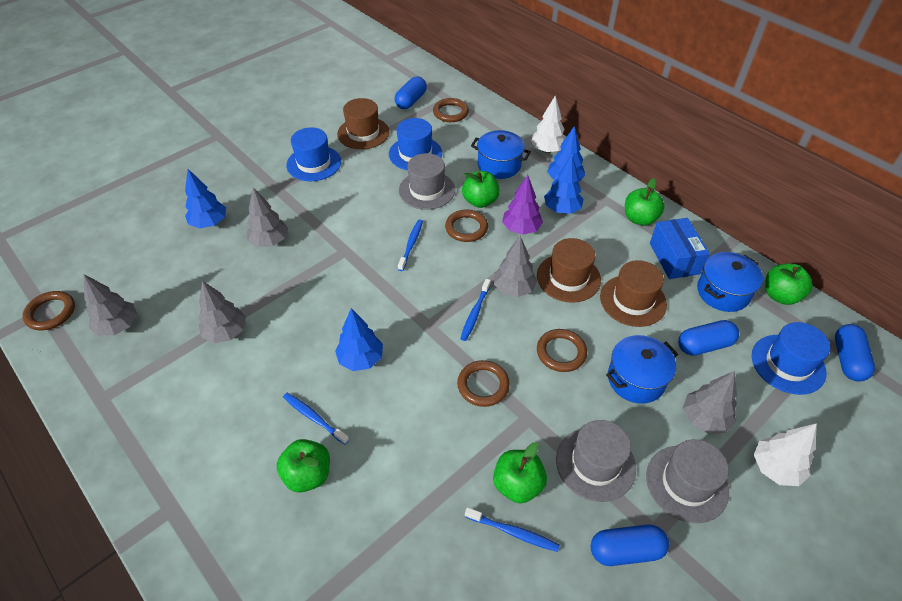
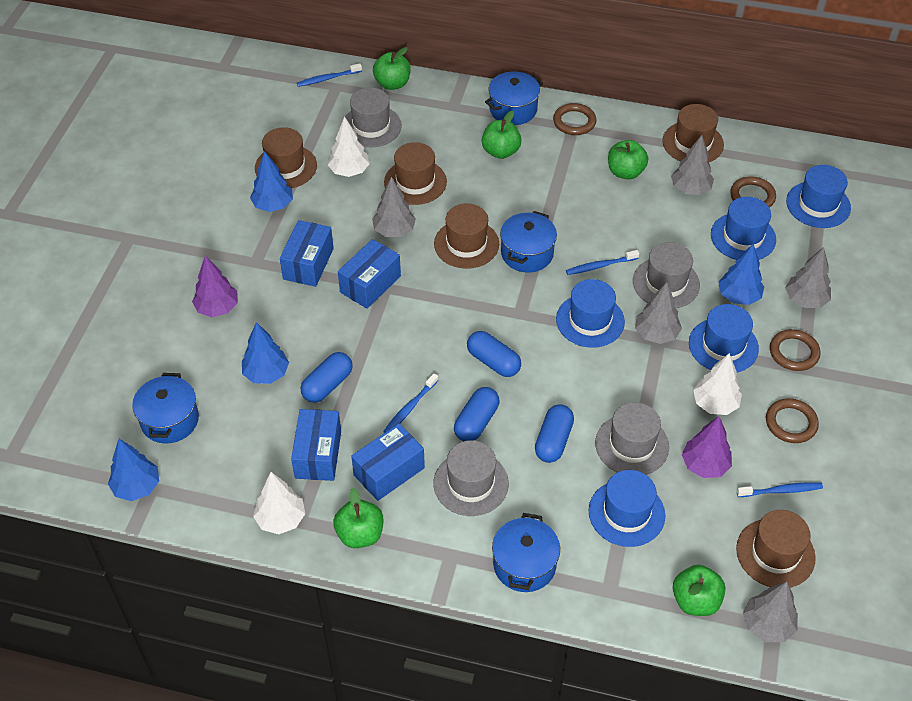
blue box: 1 -> 4
blue hat: 3 -> 5
blue pot: 3 -> 4
brown hat: 3 -> 5
brown ring: 5 -> 4
grey hat: 3 -> 4
purple tree: 1 -> 2
white tree: 2 -> 3

